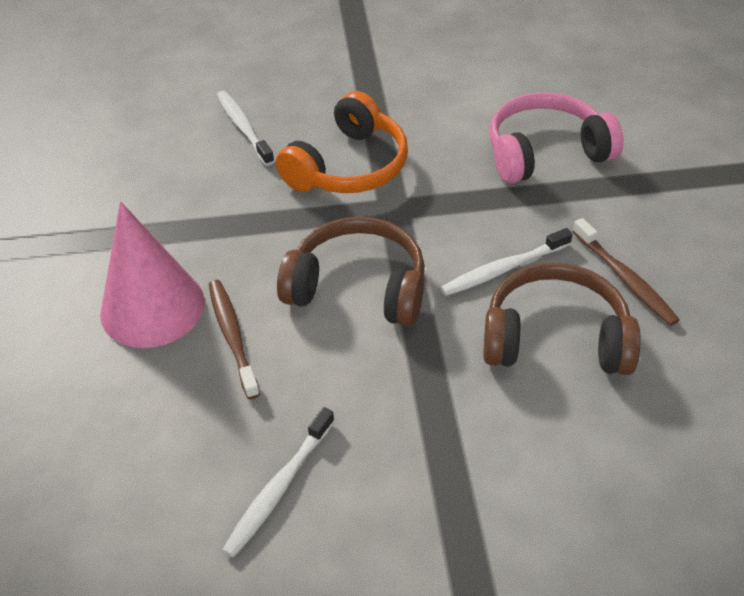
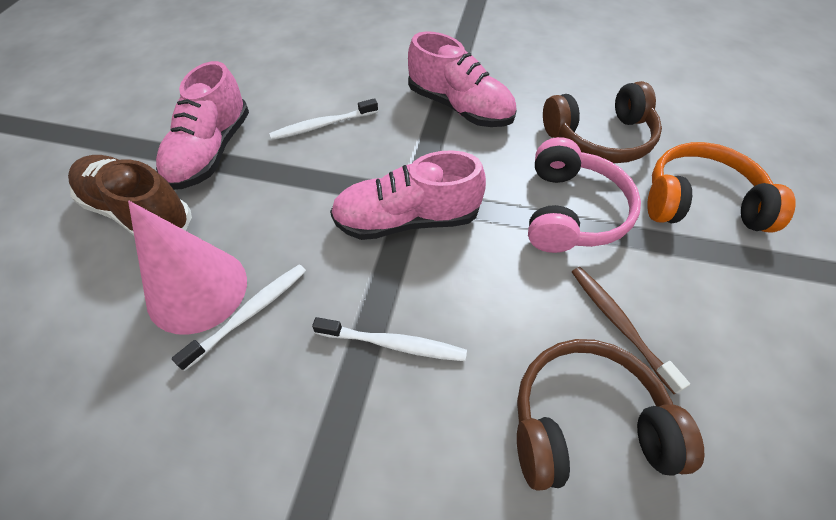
brown shoe: 0 -> 1
brown toothbrush: 2 -> 1
pink shoe: 0 -> 3

